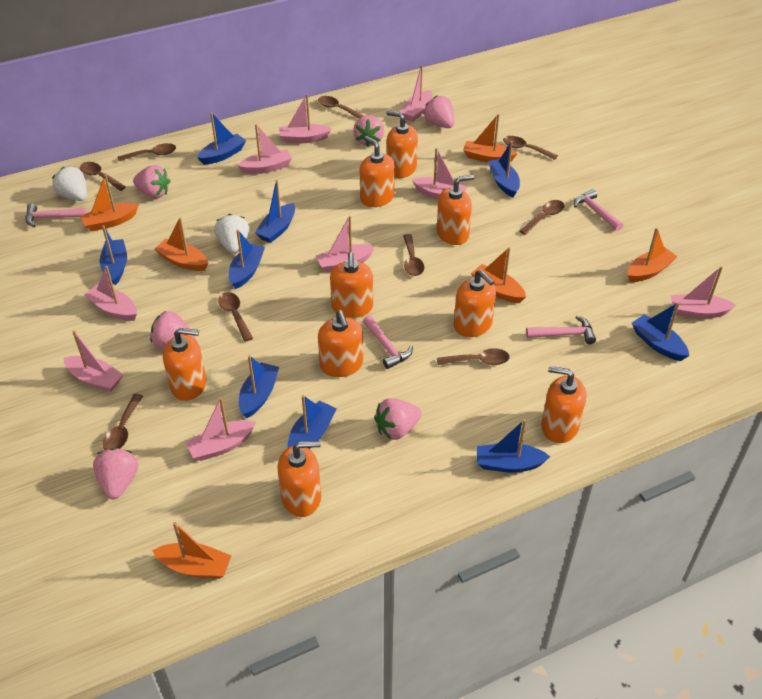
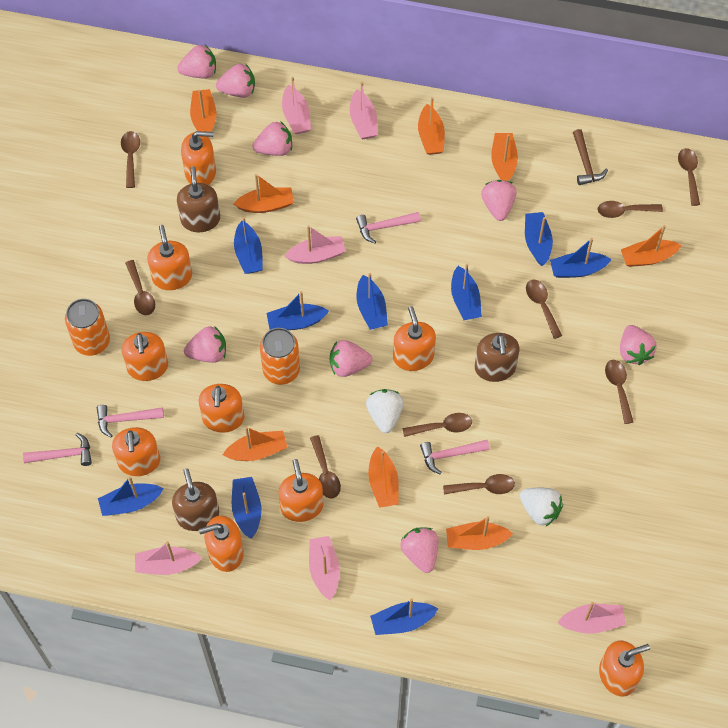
brown hammer: 0 -> 1
brown soap dispenser: 0 -> 3
orange boat: 6 -> 8
orange can: 0 -> 2
pink boat: 9 -> 6
pink strawberry: 6 -> 8

